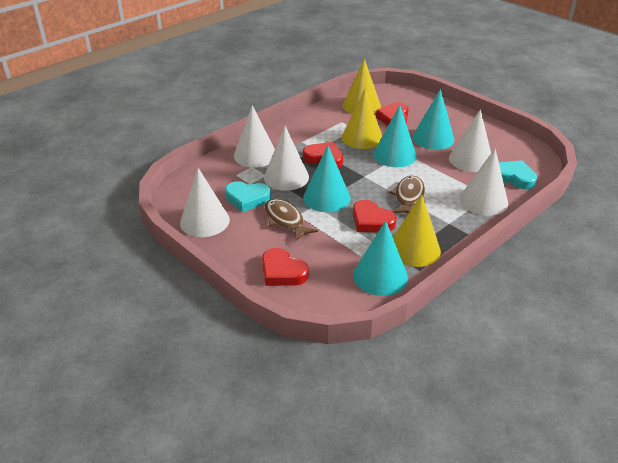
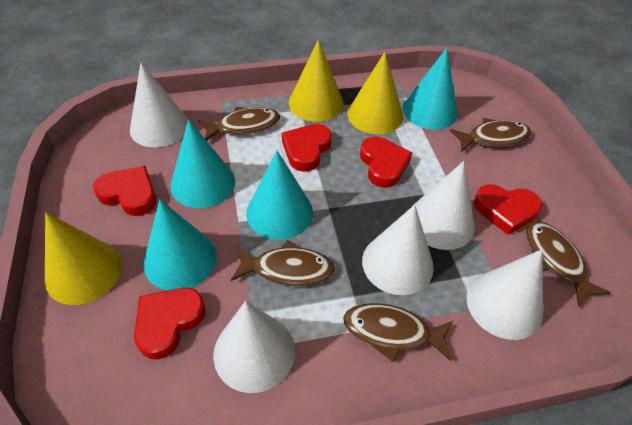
brown fish: 2 -> 5
red heart: 4 -> 5
turquoise heart: 2 -> 0

